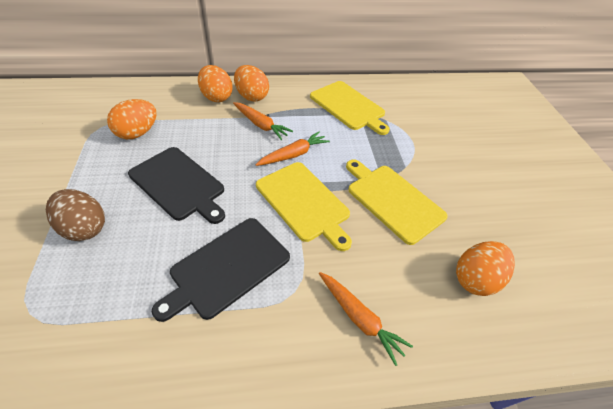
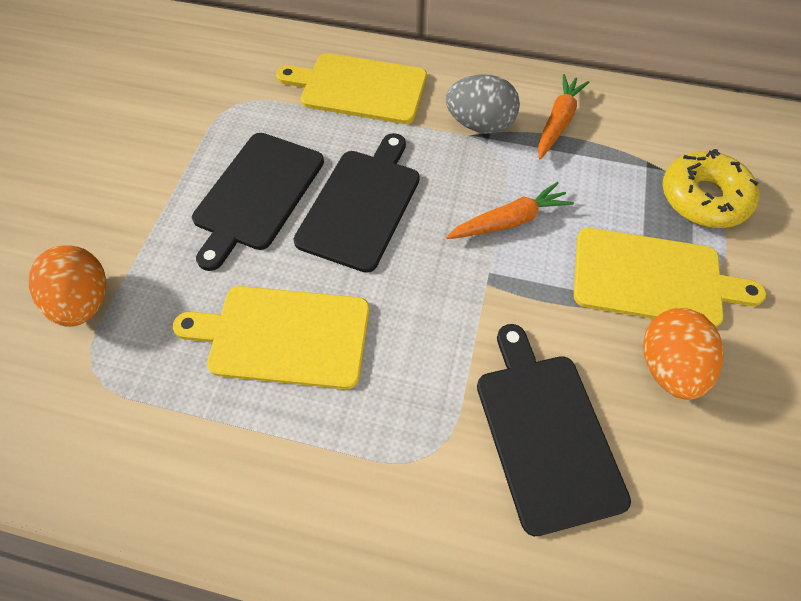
black cutting board: 2 -> 3
brown egg: 1 -> 0
grey egg: 0 -> 1
orange carrot: 3 -> 2
orange egg: 4 -> 2
yellow donut: 0 -> 1

